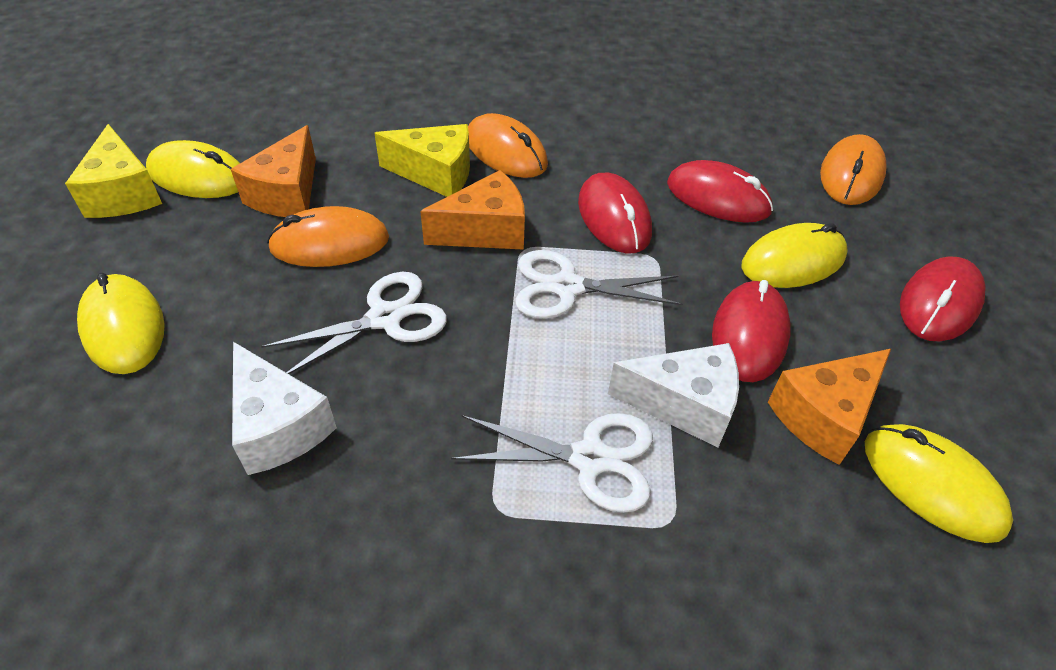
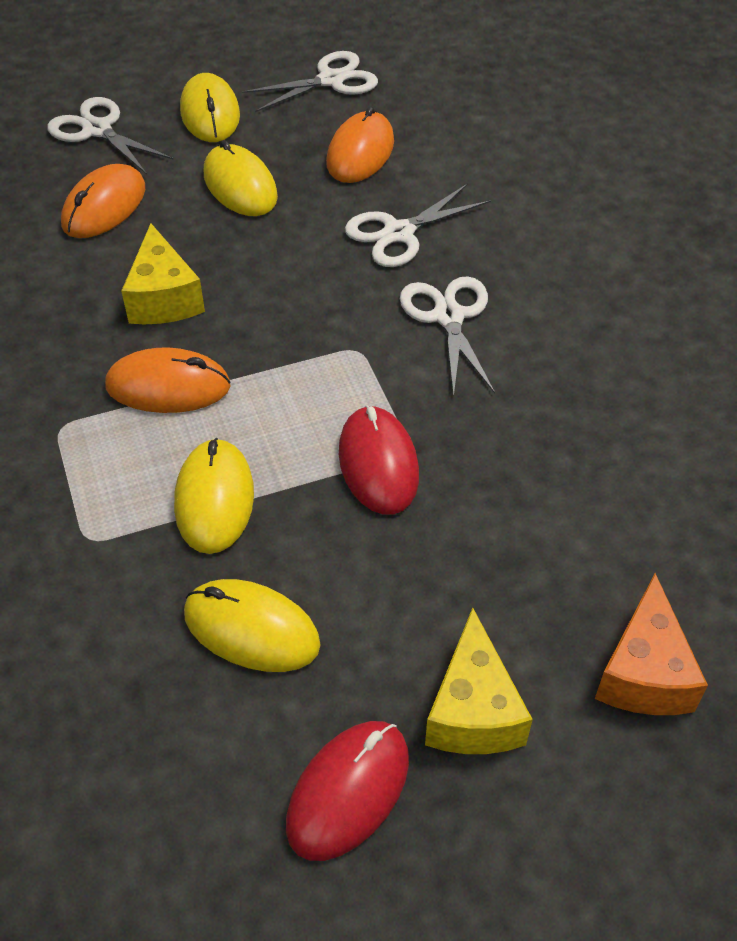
orange cheese: 3 -> 1
red mouse: 4 -> 2
white cheese: 2 -> 0
white scissors: 3 -> 4

